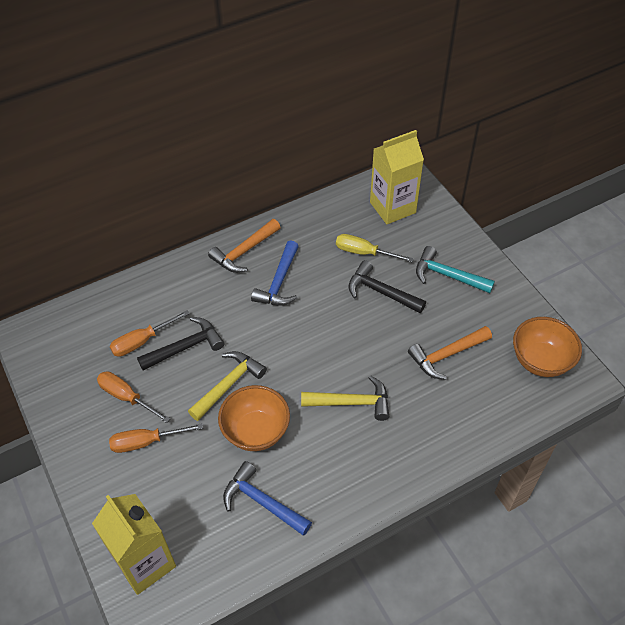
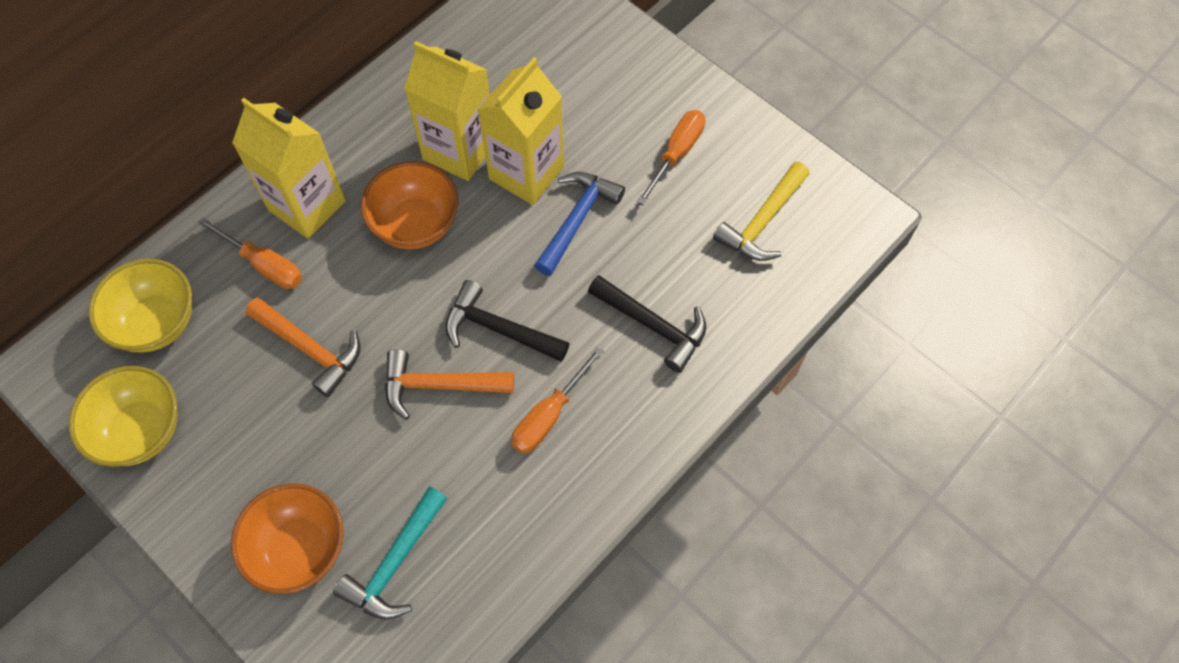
blue hammer: 2 -> 1
yellow bowl: 0 -> 2
yellow carton: 2 -> 3
yellow hammer: 2 -> 1
yellow screwdriver: 1 -> 0

